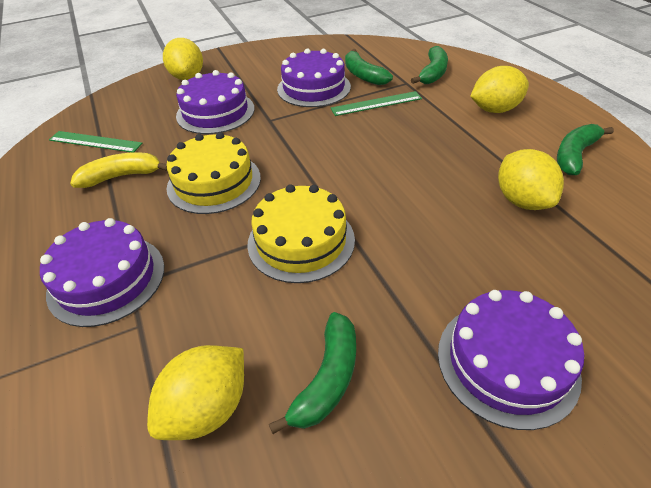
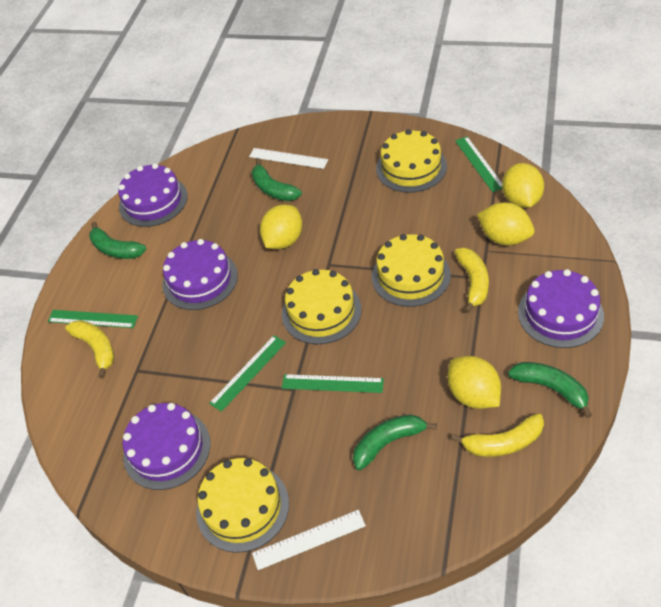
green ruler: 2 -> 4
white ruler: 0 -> 2
yellow banana: 1 -> 3
yellow cake: 2 -> 4

